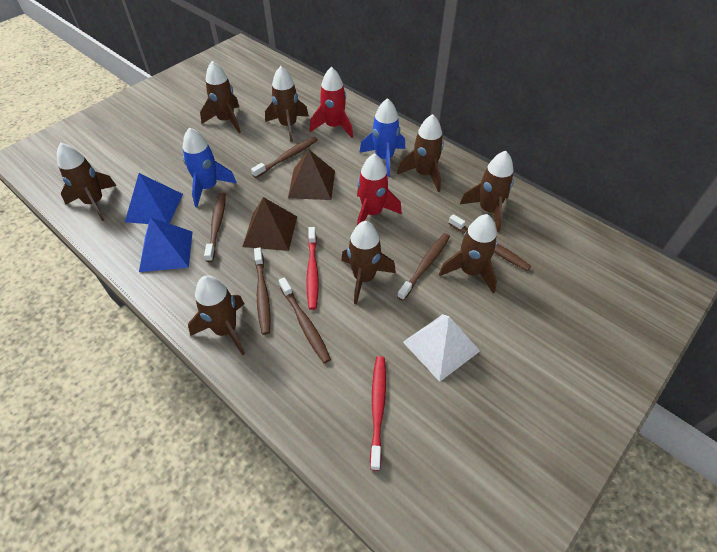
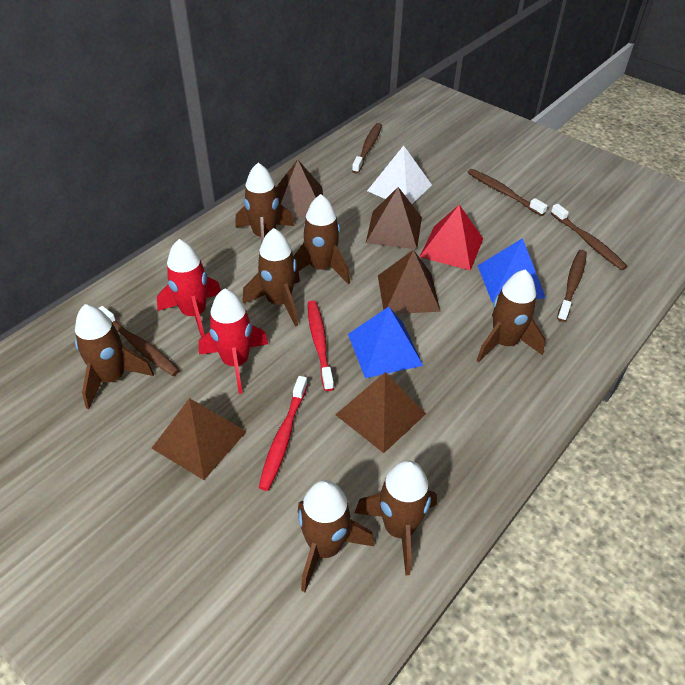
blue rocket: 2 -> 0
brown pyramid: 2 -> 5
brown rocket: 8 -> 7
brown toothbrush: 6 -> 5
red pyramid: 0 -> 1

